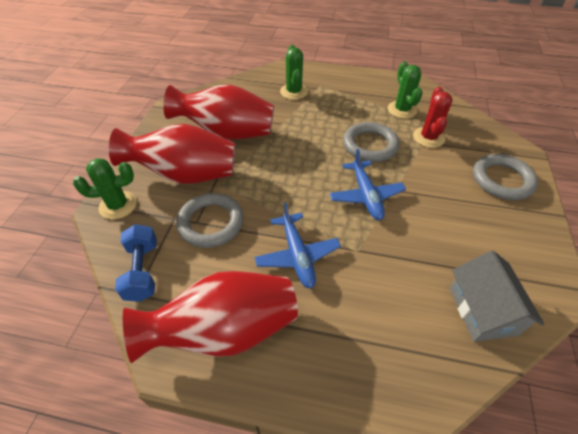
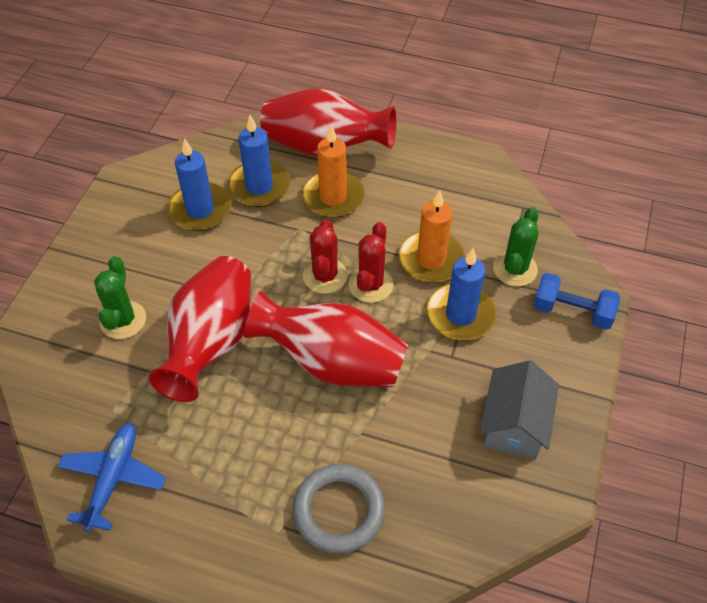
blue candle: 0 -> 3
blue plane: 2 -> 1
green cactus: 3 -> 2
grey ring: 3 -> 1
orange candle: 0 -> 2
red cactus: 1 -> 2

